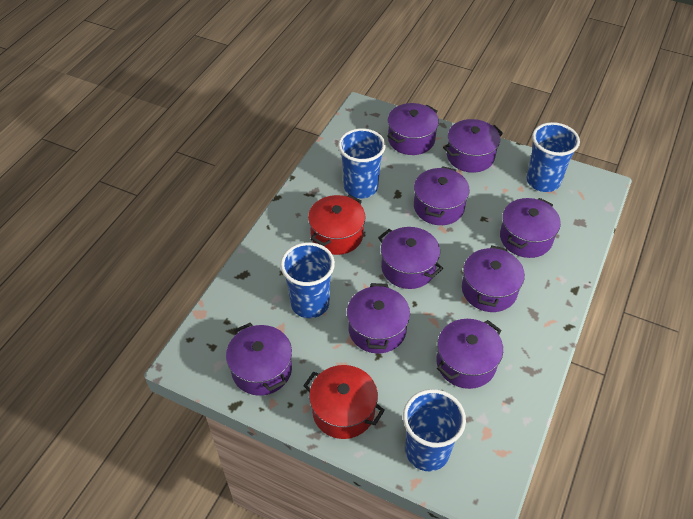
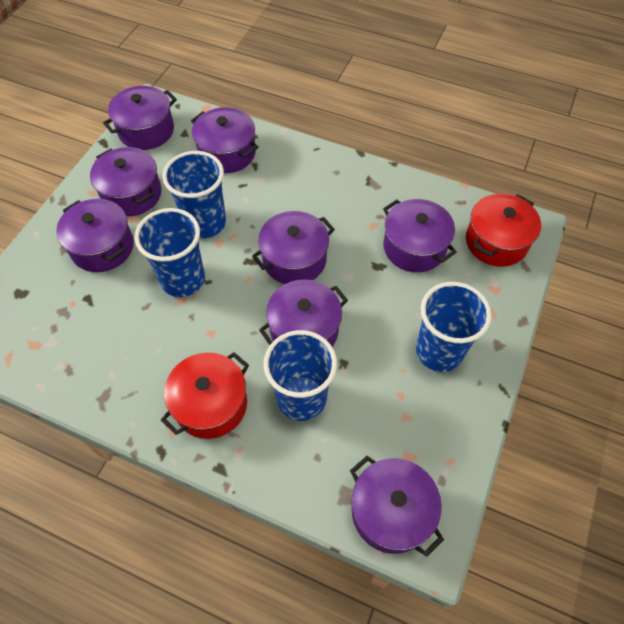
purple pot: 9 -> 8

